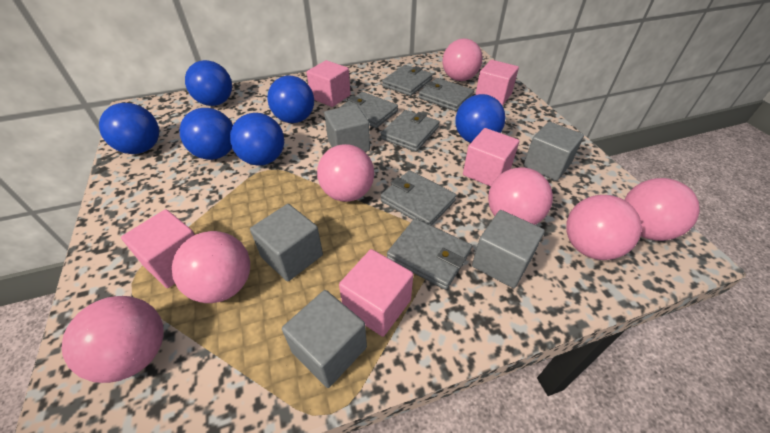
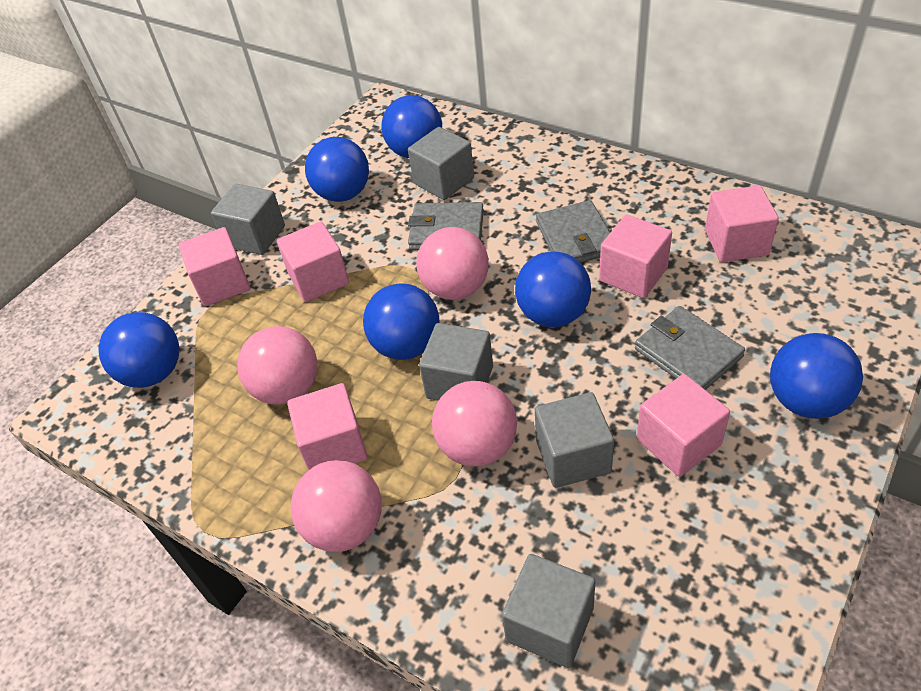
grey wallet: 6 -> 3
pink ball: 7 -> 4
pink cube: 5 -> 6

